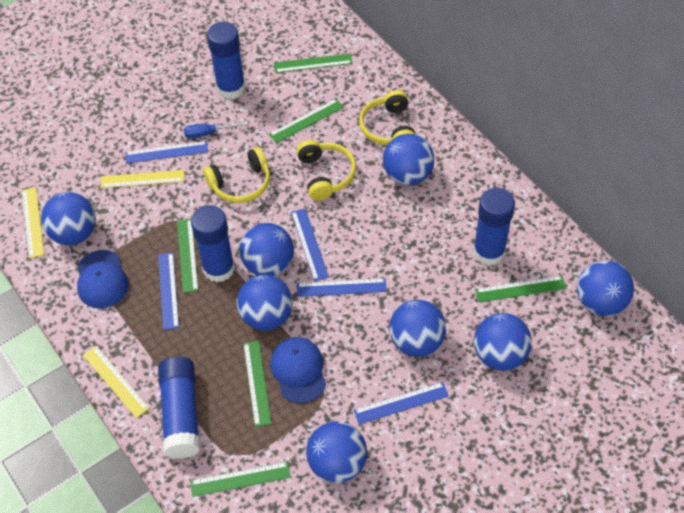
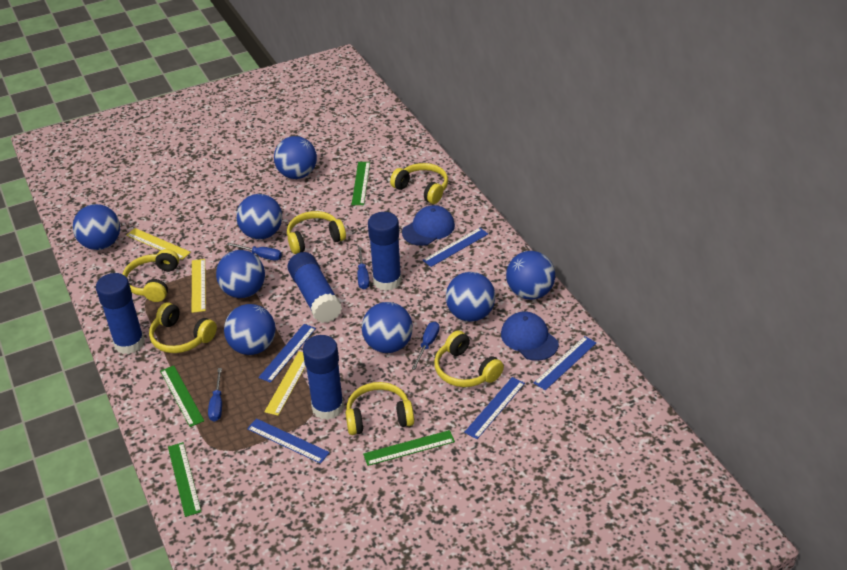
blue screwdriver: 1 -> 4
green ruler: 6 -> 4
yellow headphones: 3 -> 6

